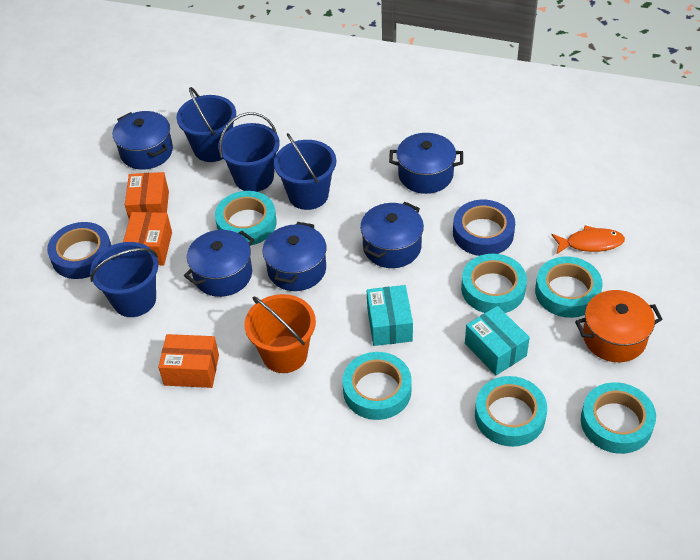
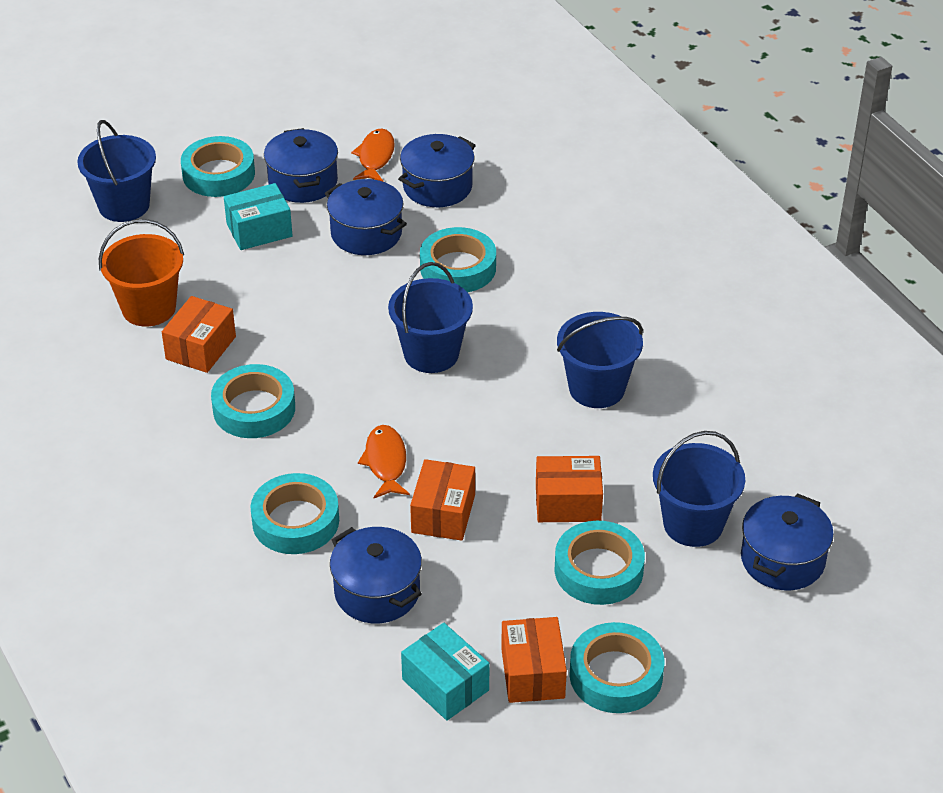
blue tape: 2 -> 0
orange box: 3 -> 4
orange fish: 1 -> 2
orange pot: 1 -> 0

